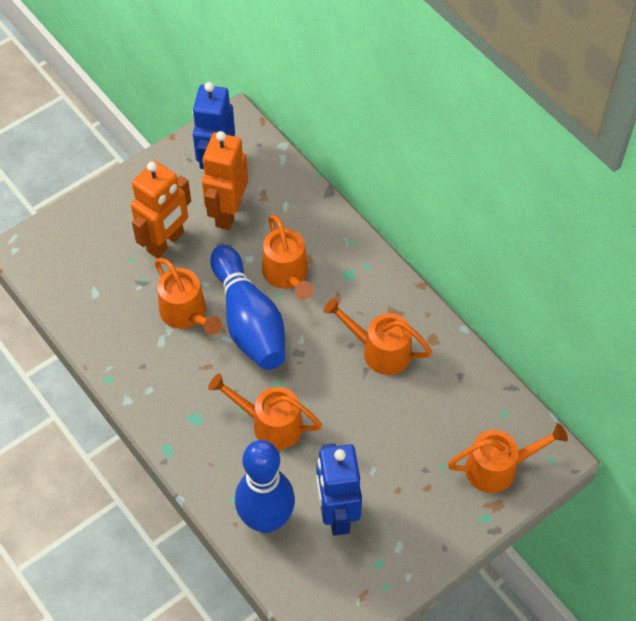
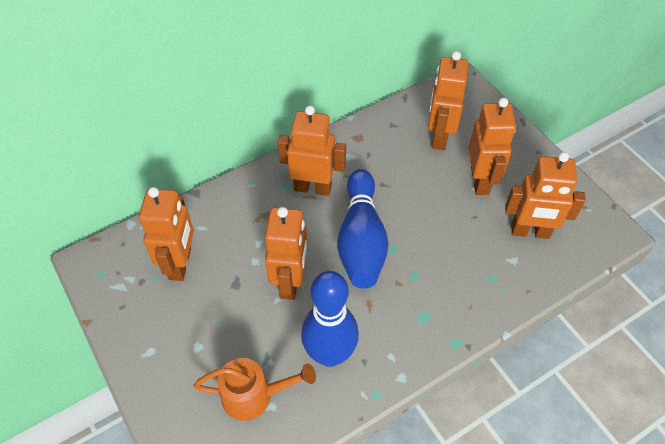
blue robot: 2 -> 0
orange robot: 2 -> 6
orange watering can: 5 -> 1

